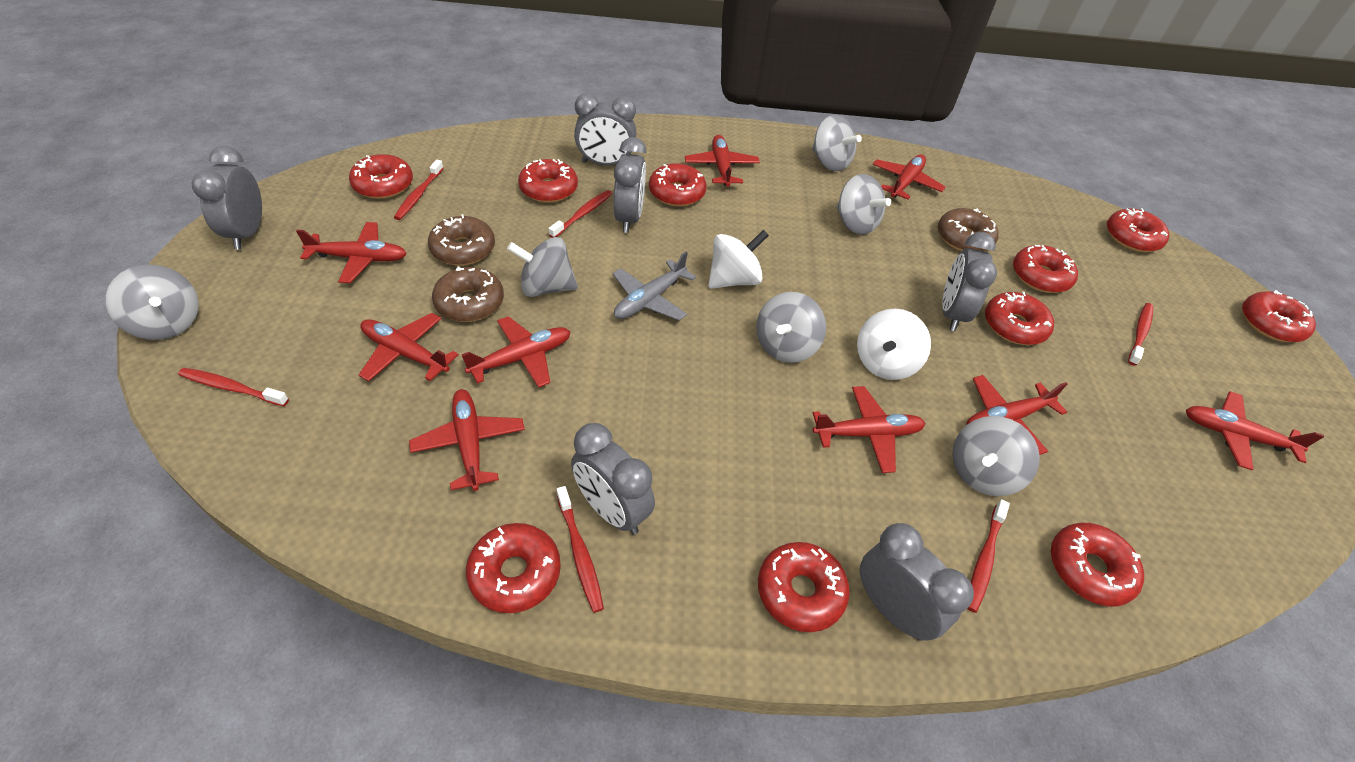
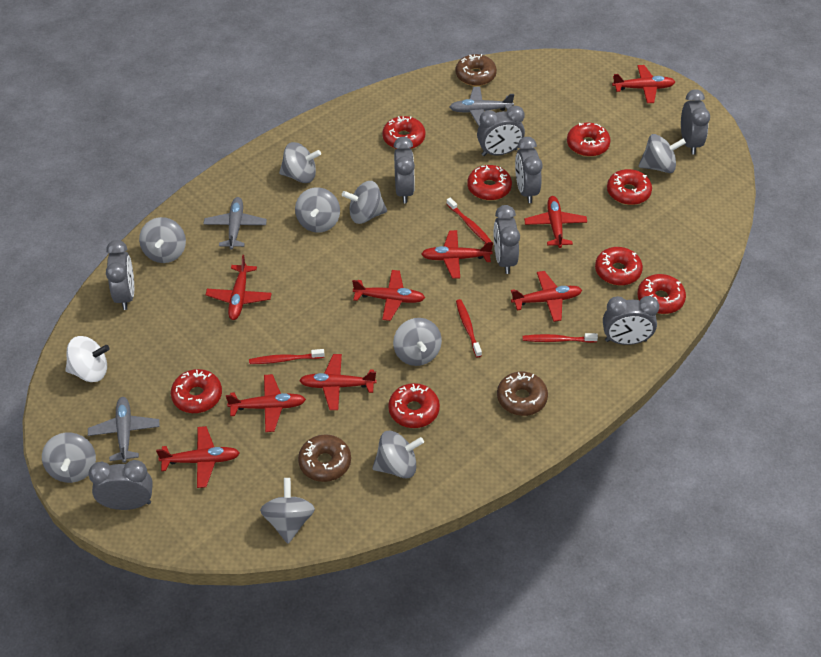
grey clock: 6 -> 8
grey plane: 1 -> 3
grey spinning top: 6 -> 9
red donut: 10 -> 8
red toothbrush: 6 -> 4
white spinning top: 2 -> 1

